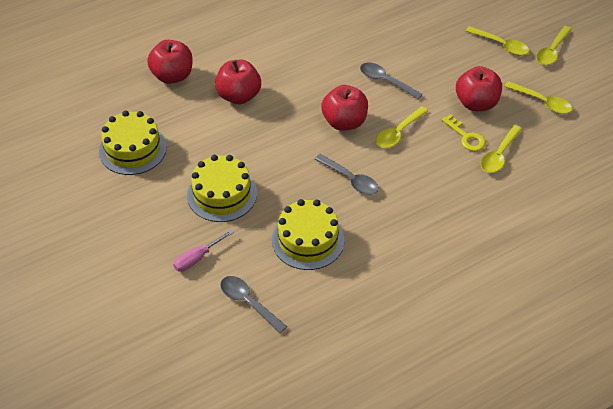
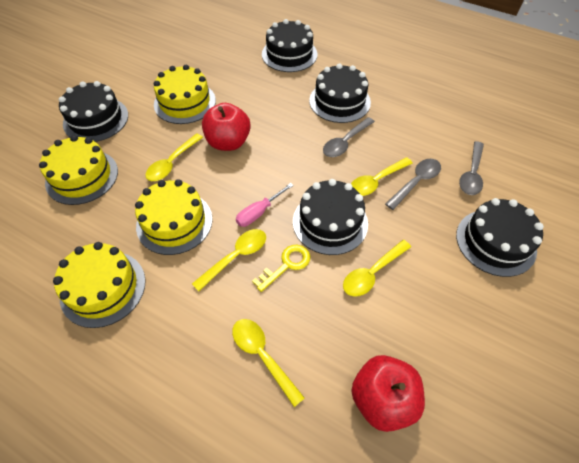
black cake: 0 -> 5
red apple: 4 -> 2
yellow cake: 3 -> 4

